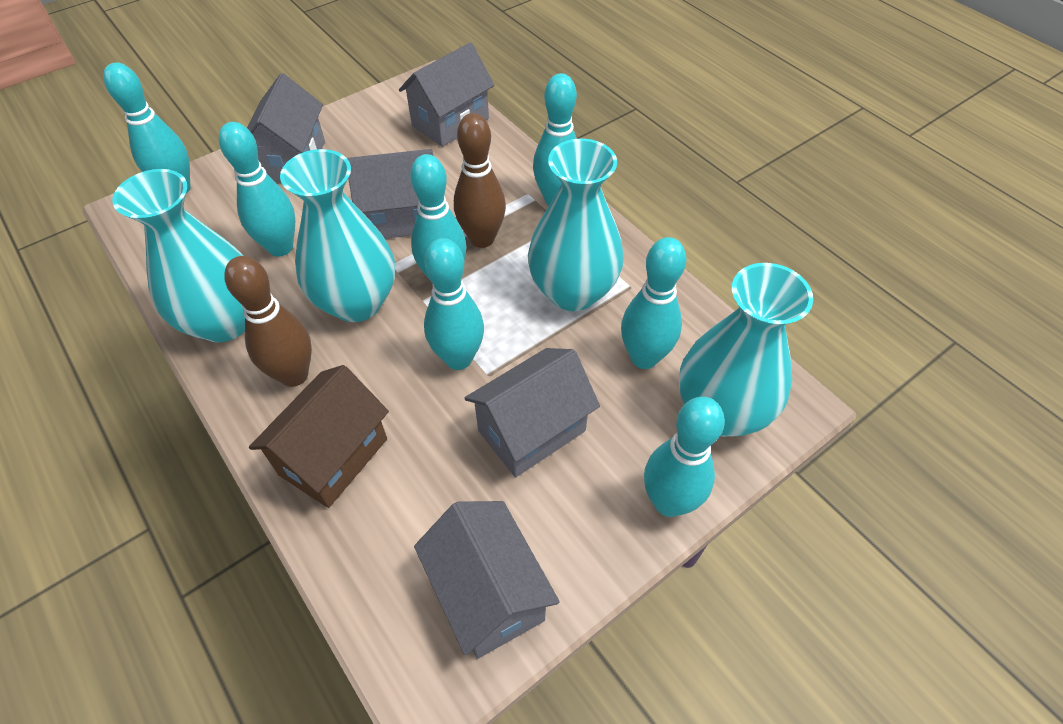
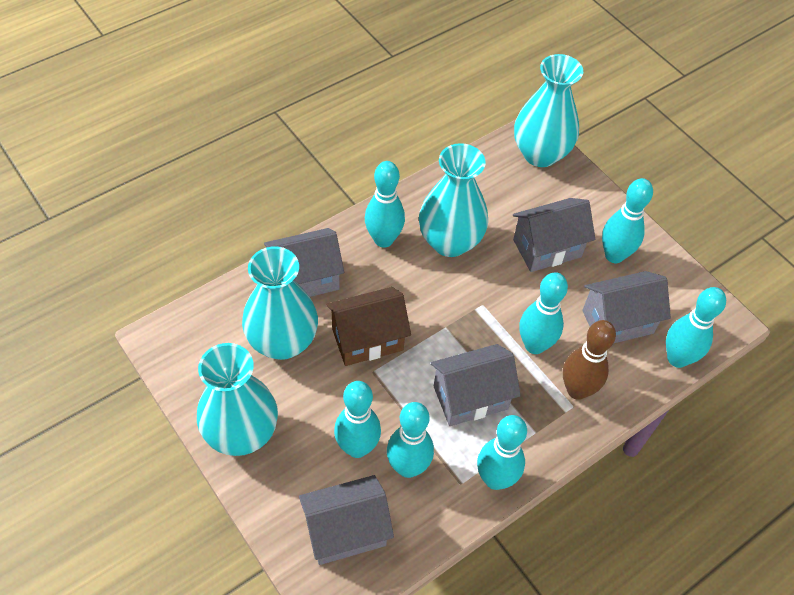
brown bowling pin: 2 -> 1

